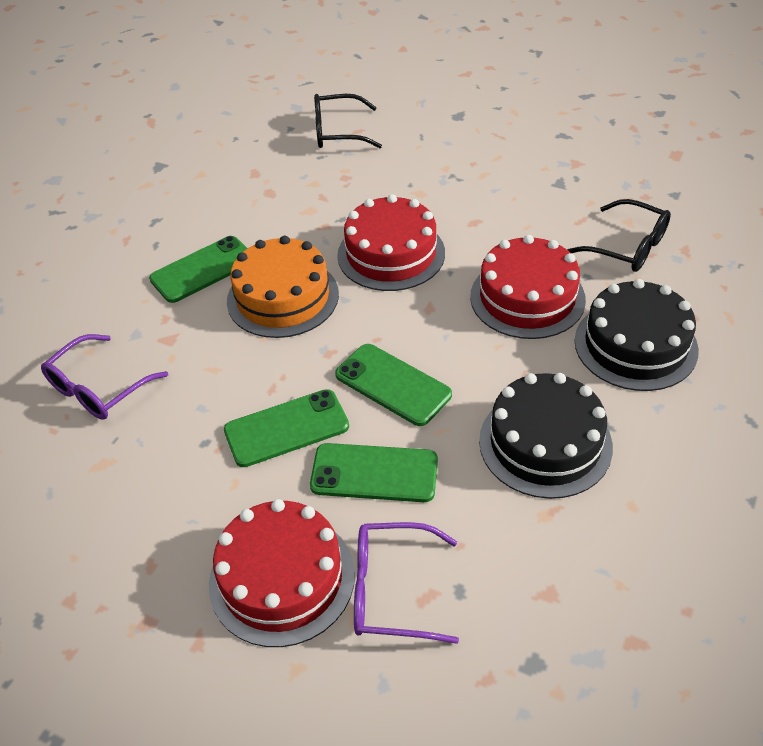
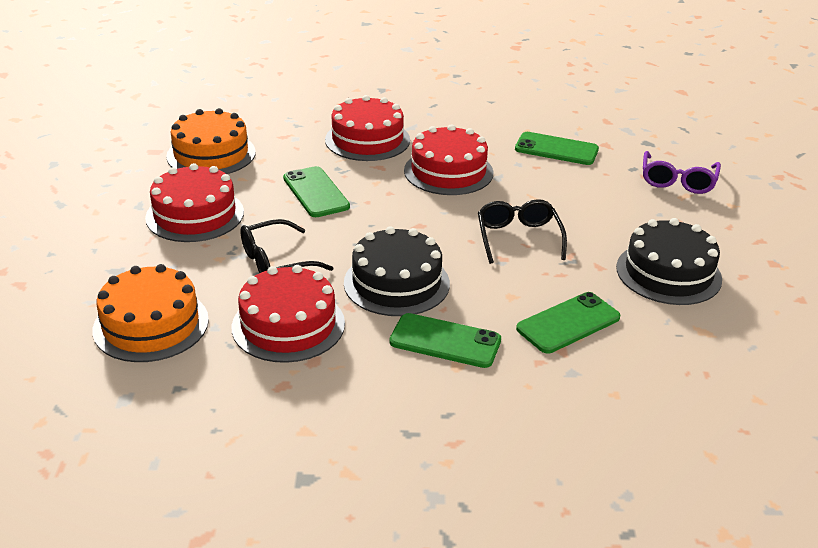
orange cake: 1 -> 2
purple glasses: 2 -> 1
red cake: 3 -> 4

